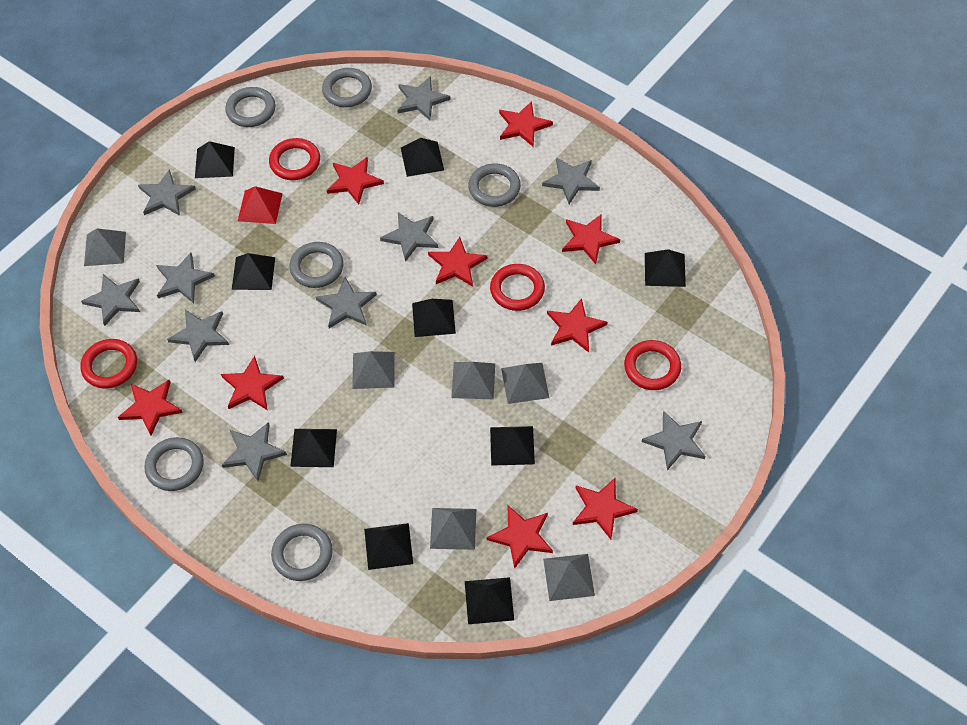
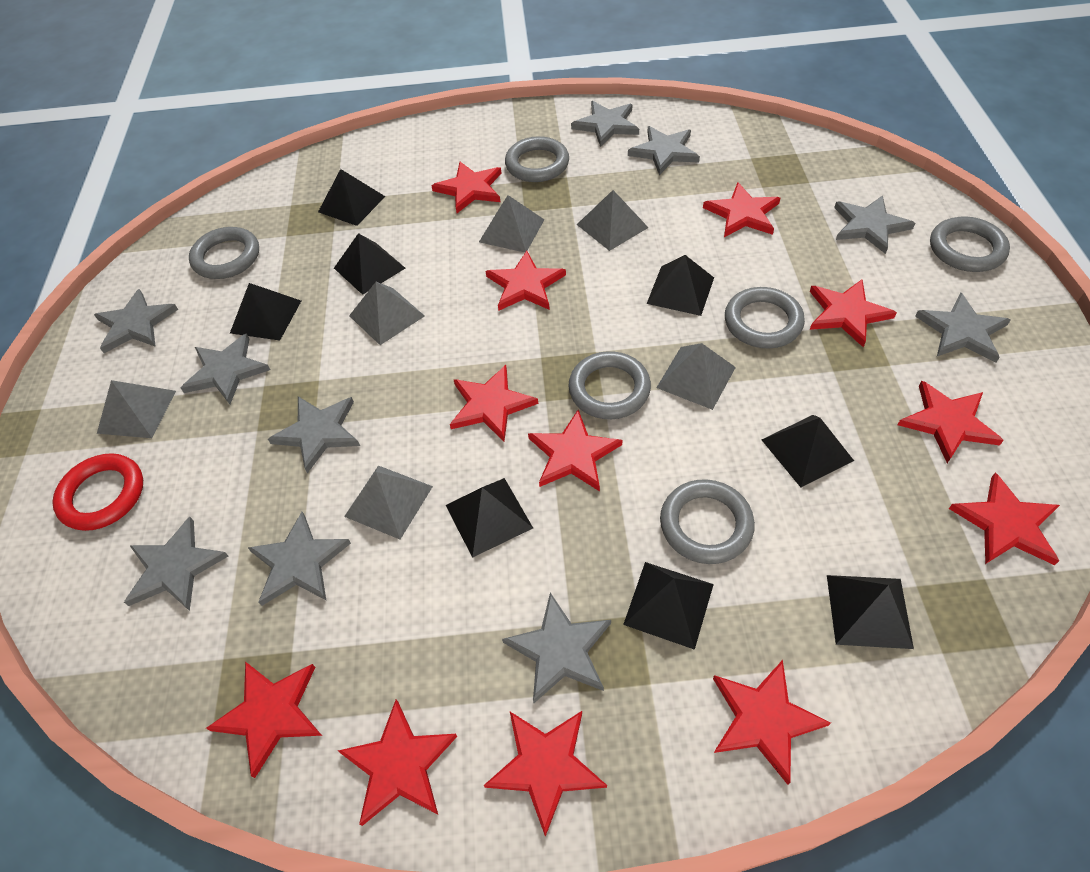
black pyramid: 9 -> 8
red pyramid: 1 -> 0
red ring: 4 -> 1
red star: 9 -> 12

